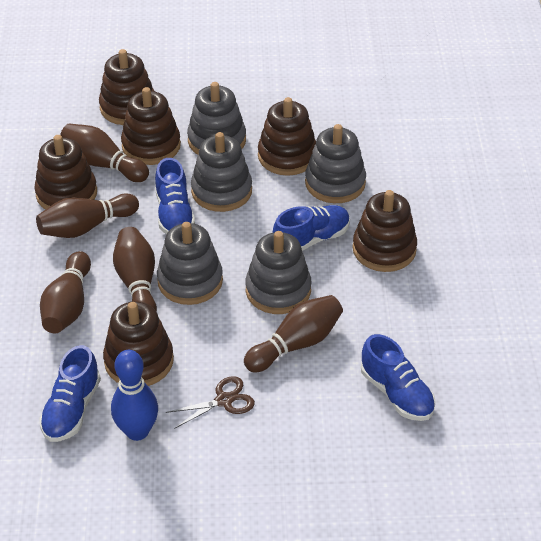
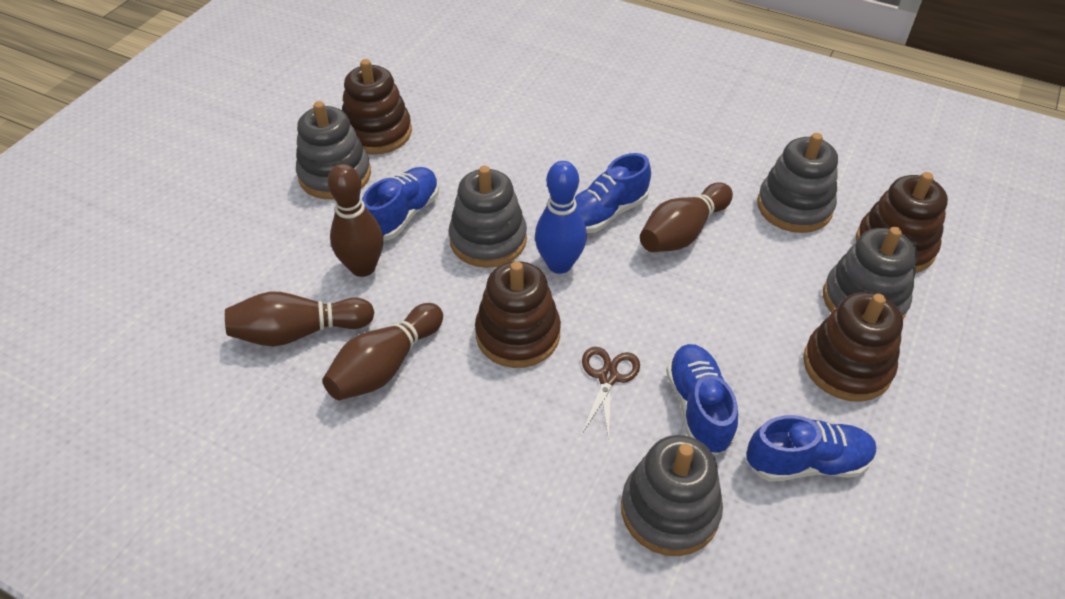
brown bowling pin: 5 -> 4
brown stacking toy: 6 -> 4

